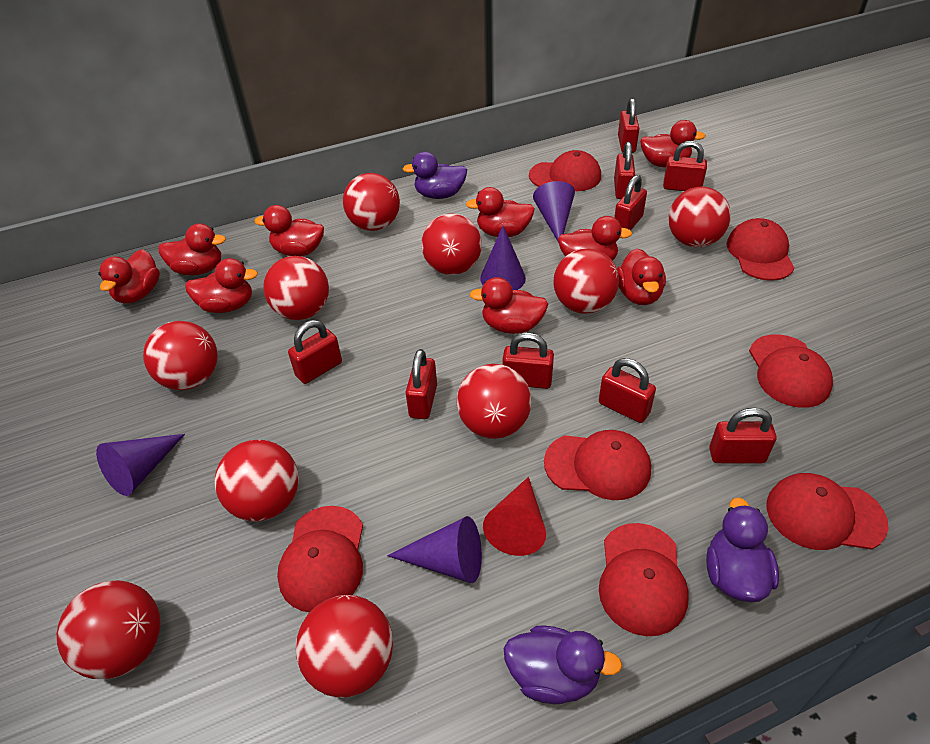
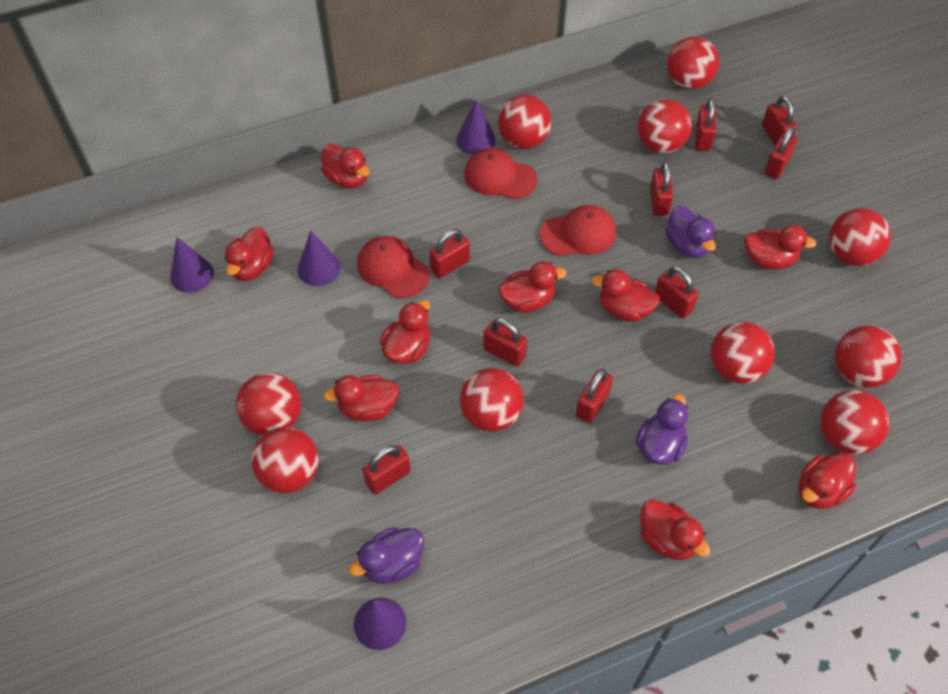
red cap: 7 -> 3
red cone: 1 -> 0

